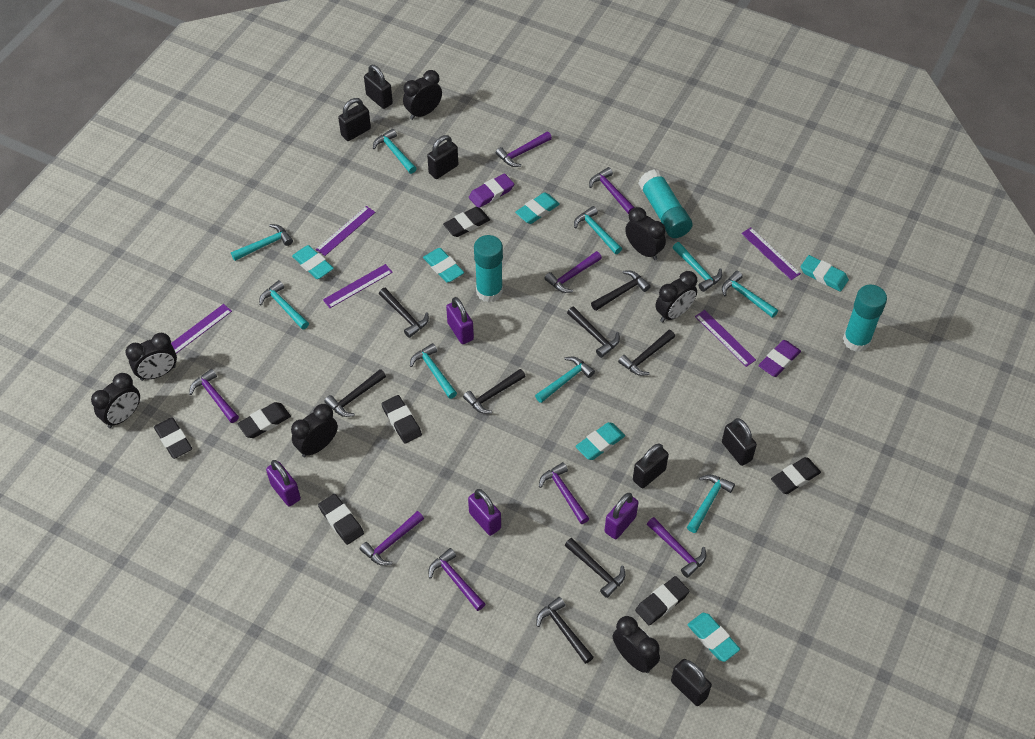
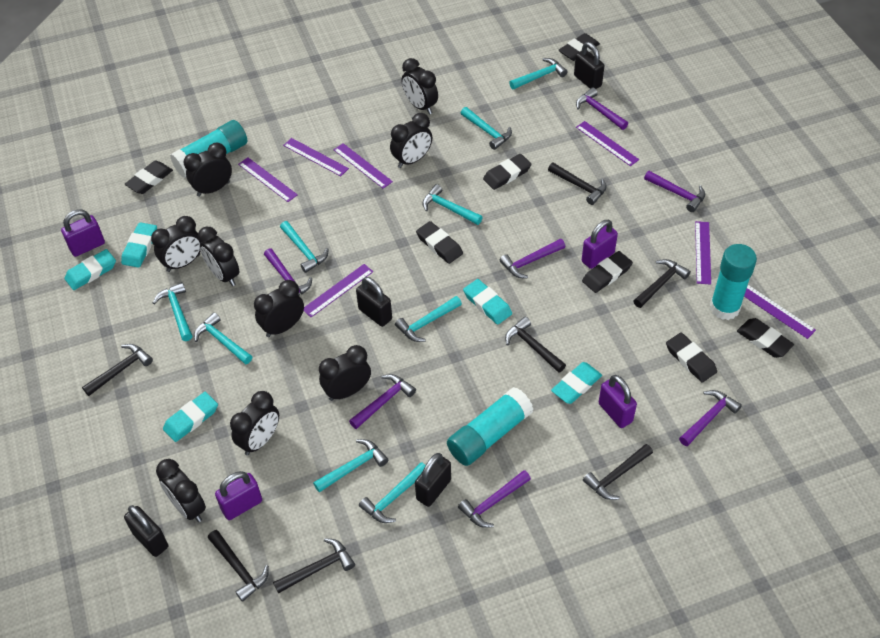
black clock: 7 -> 9
black hammer: 8 -> 7
black padlock: 6 -> 4
purple eraser: 2 -> 0
purple hammer: 8 -> 7
purple ruler: 5 -> 7
turquoise eraser: 6 -> 5

